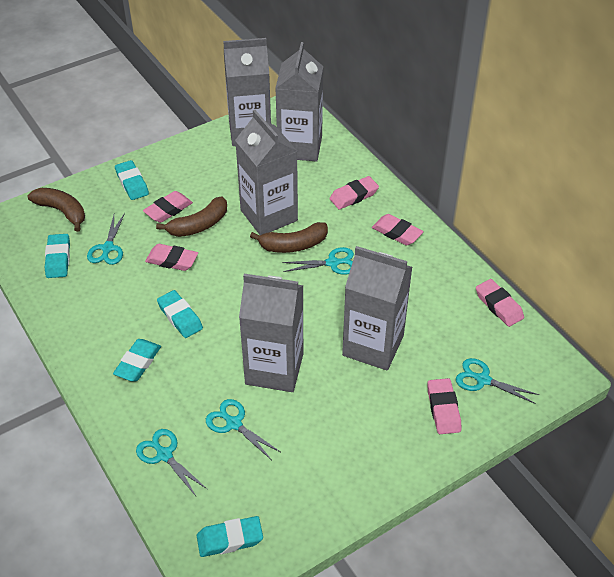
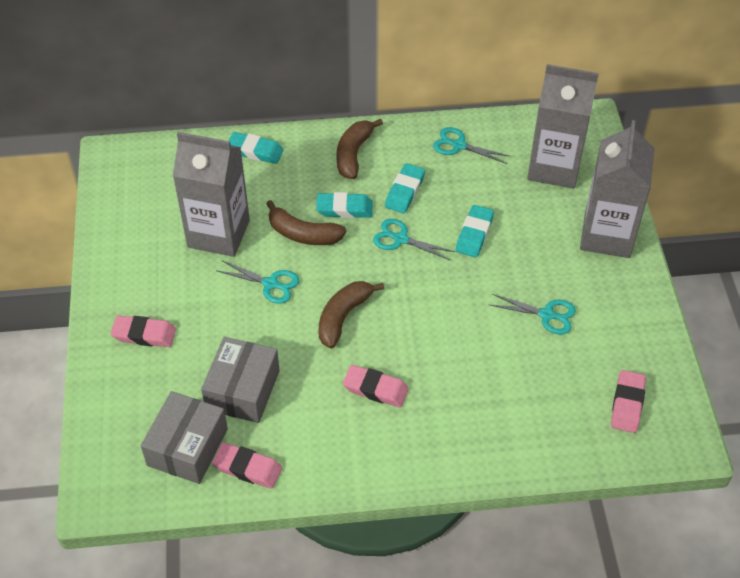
grey box: 0 -> 2
grey carton: 5 -> 3
pink eraser: 6 -> 4
turquoise eraser: 5 -> 4
turquoise scissors: 5 -> 4

